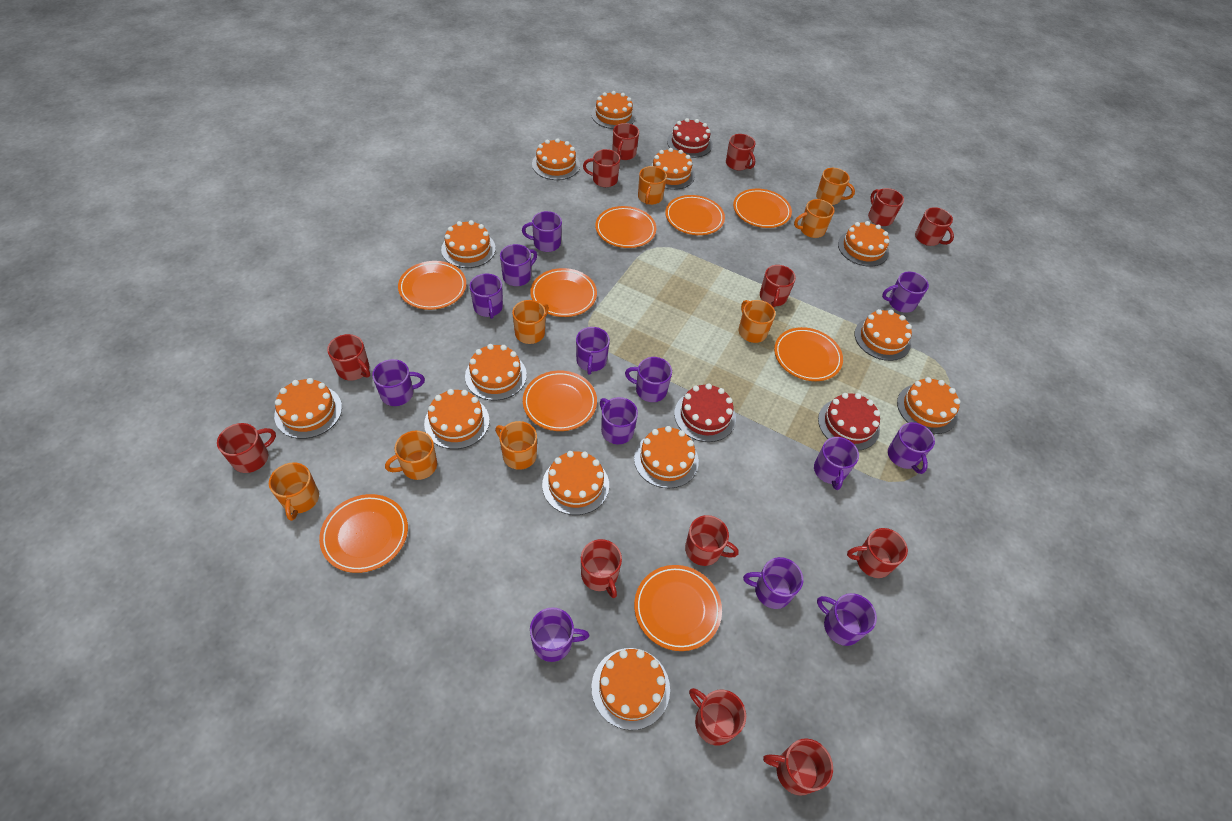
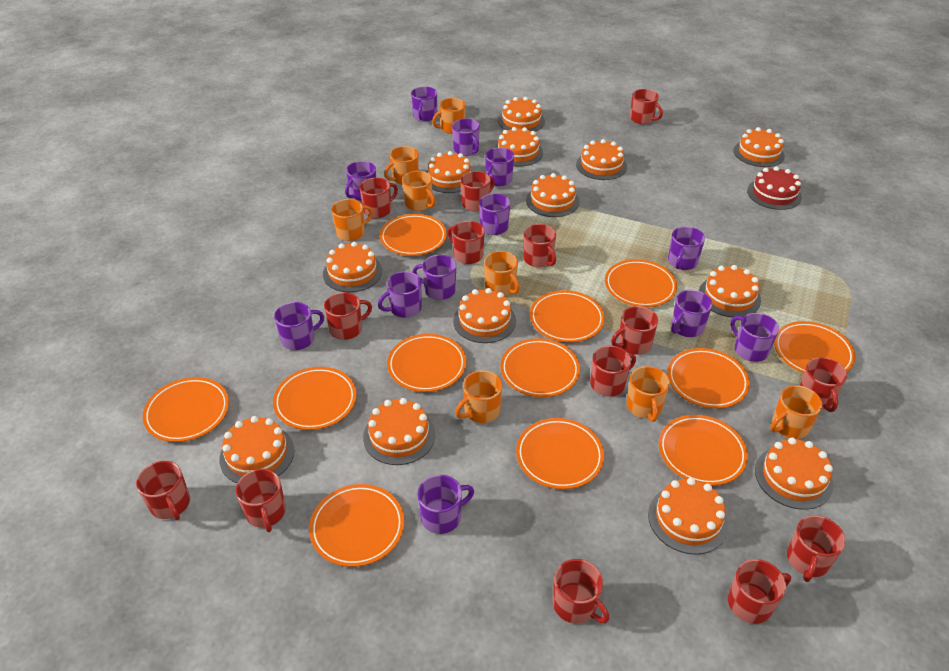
orange plate: 9 -> 12
purple mug: 13 -> 12
red cake: 3 -> 1
red mug: 13 -> 14

